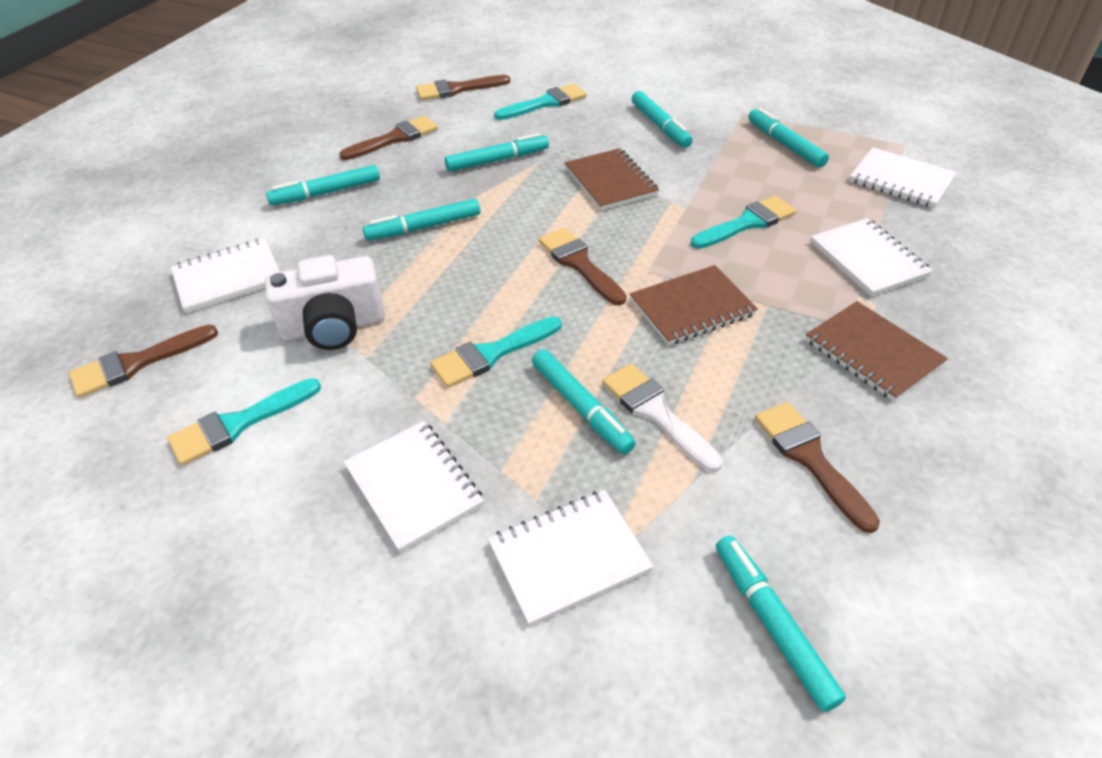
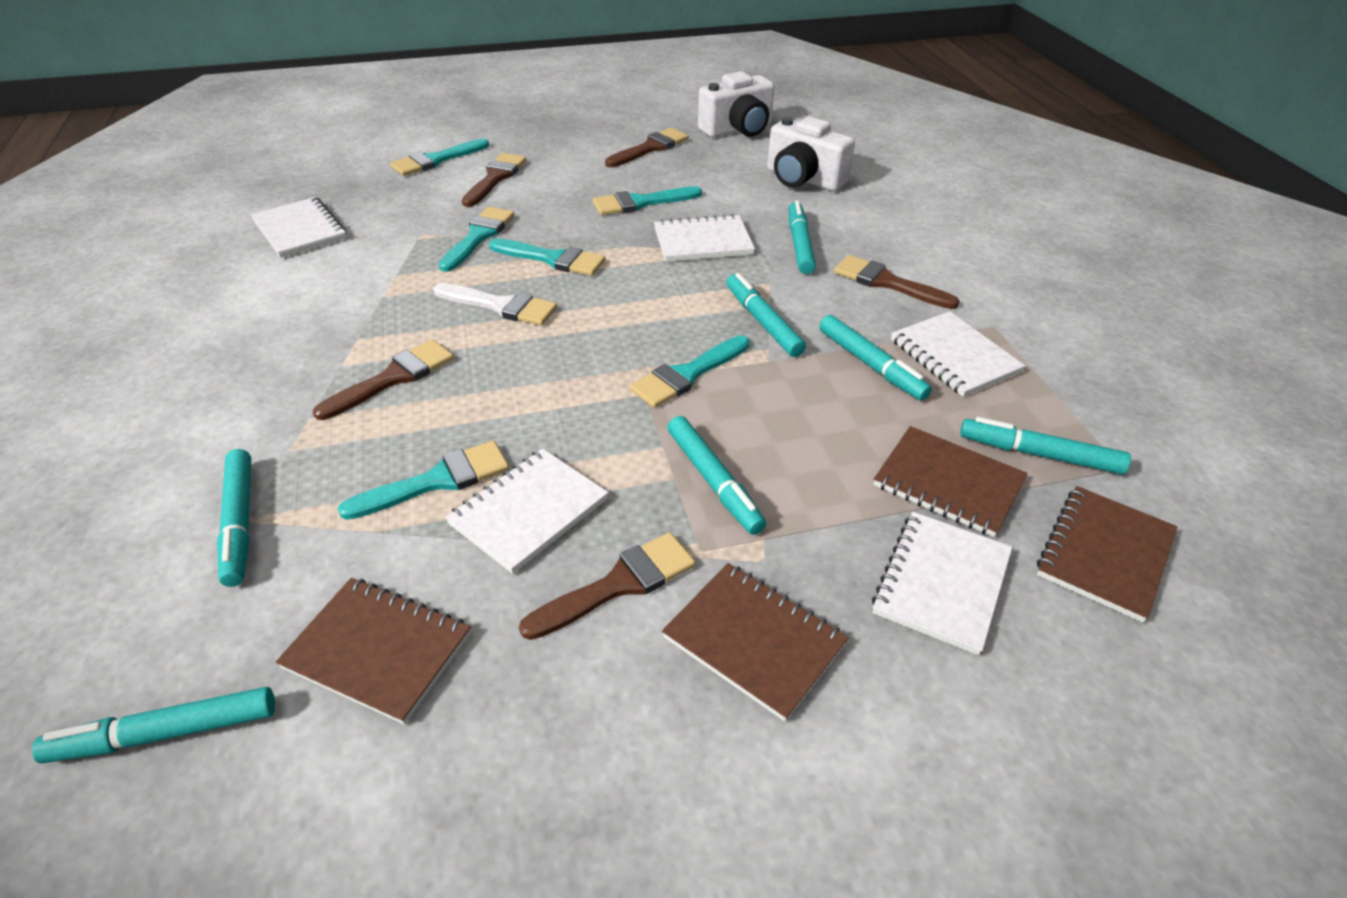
brown notebook: 3 -> 4
turquoise brush: 4 -> 6
white camera: 1 -> 2

